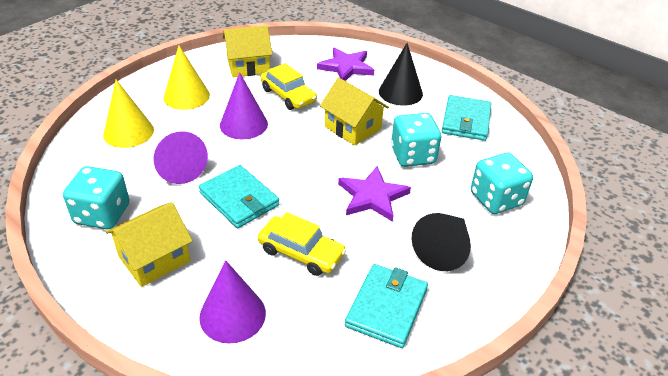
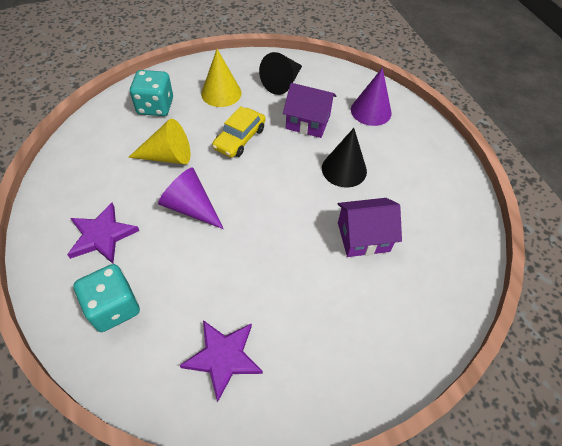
purple cone: 3 -> 2
purple house: 0 -> 2
turquoise dice: 3 -> 2
turquoise wallet: 3 -> 0
yellow car: 2 -> 1
yellow house: 3 -> 0

